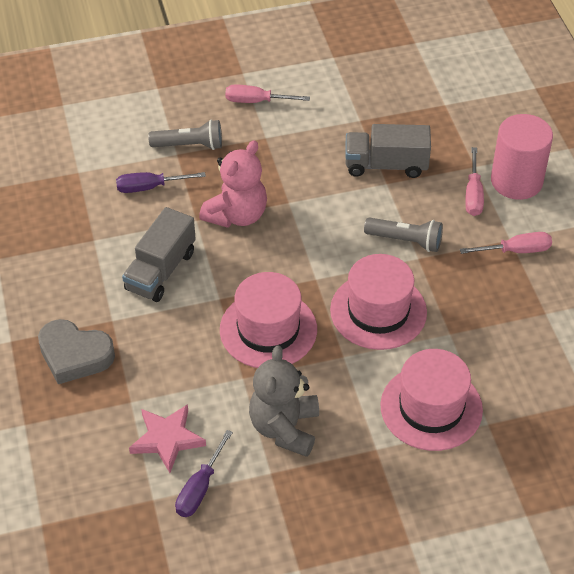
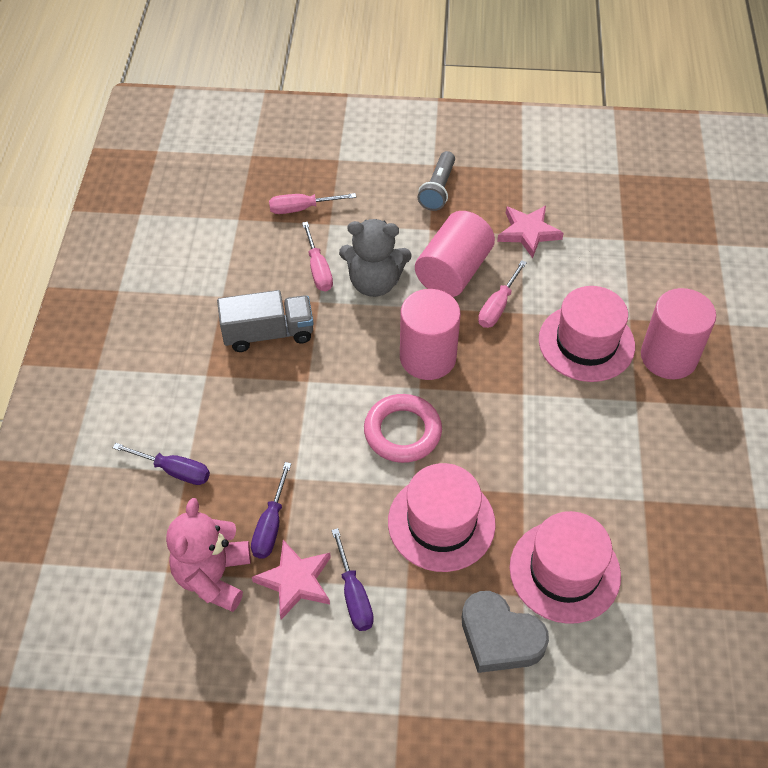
grey flashlight: 2 -> 1
grey truck: 2 -> 1
pink cylinder: 1 -> 3
pink ring: 0 -> 1
pink star: 1 -> 2
purple screwdriver: 2 -> 3

